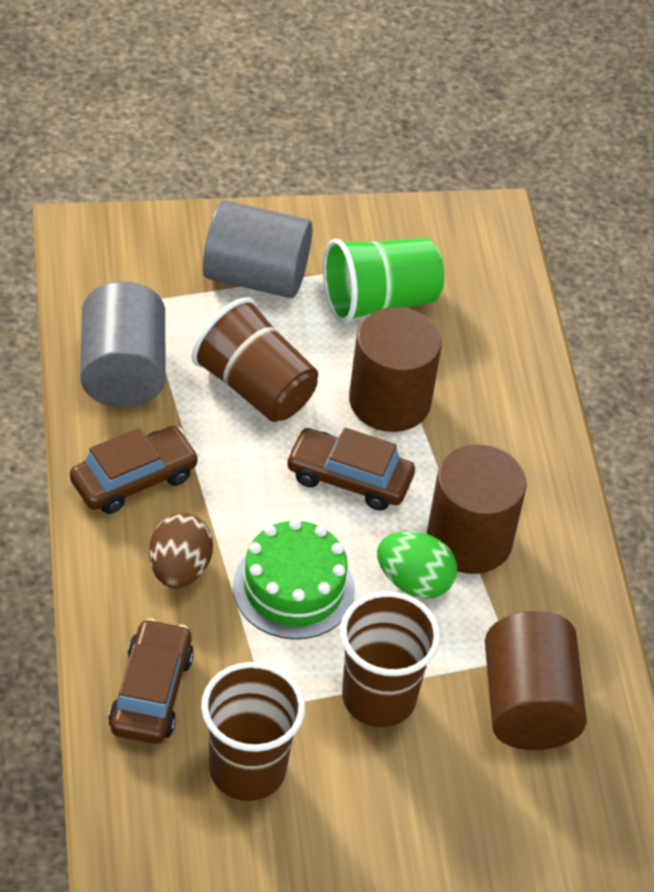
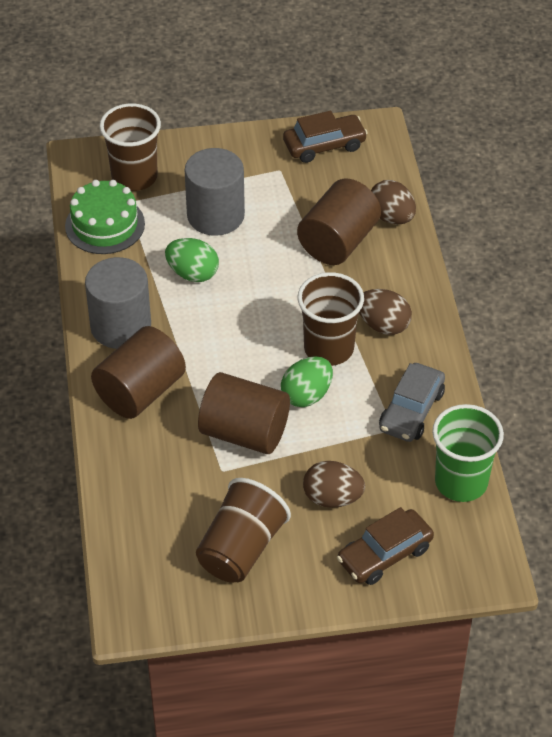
brown car: 3 -> 2
brown egg: 1 -> 3
green egg: 1 -> 2
grey car: 0 -> 1

